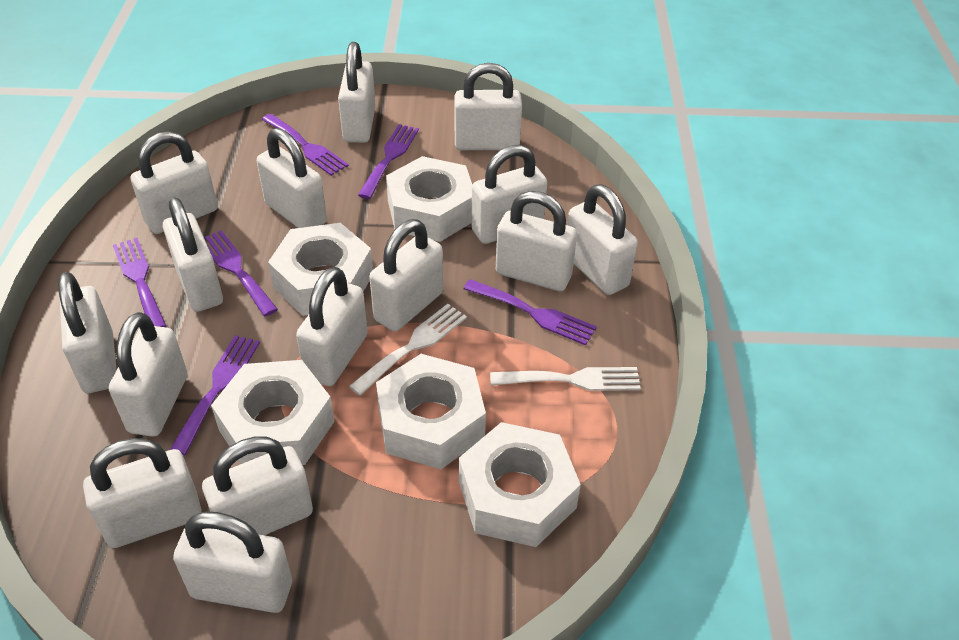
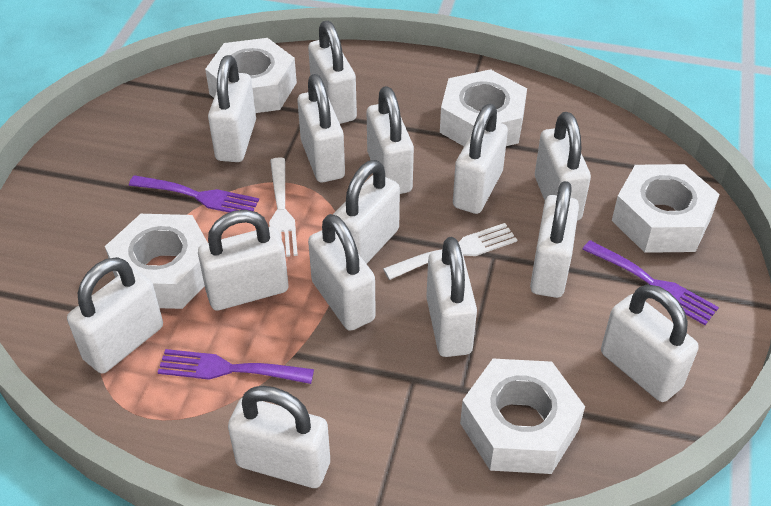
purple fork: 6 -> 3
white padlock: 15 -> 14

